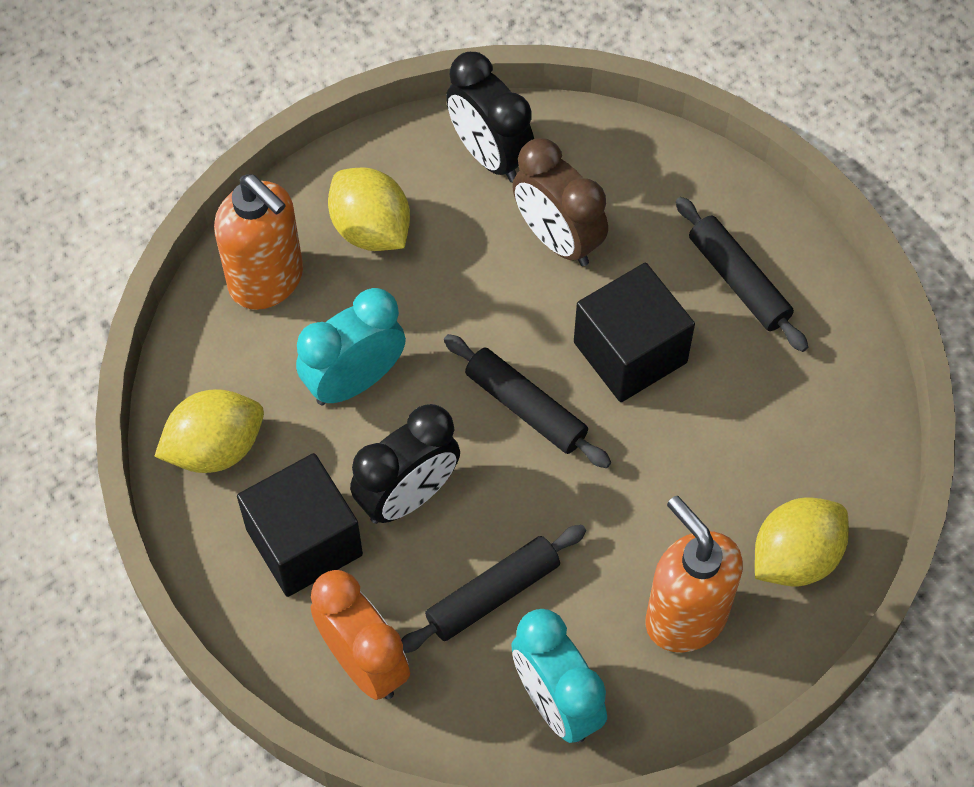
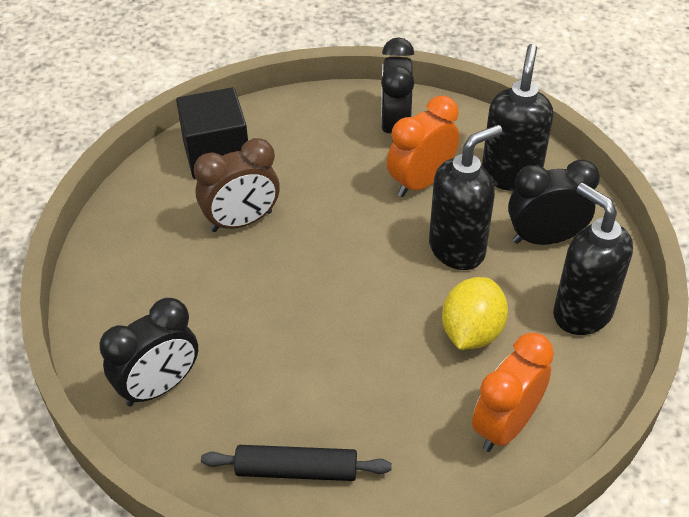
black clock: 2 -> 3
black cube: 2 -> 1
black rolling pin: 3 -> 1
black soap dispenser: 0 -> 3
orange clock: 1 -> 2
orange soap dispenser: 2 -> 0
turquoise clock: 2 -> 0
yellow lemon: 3 -> 1

